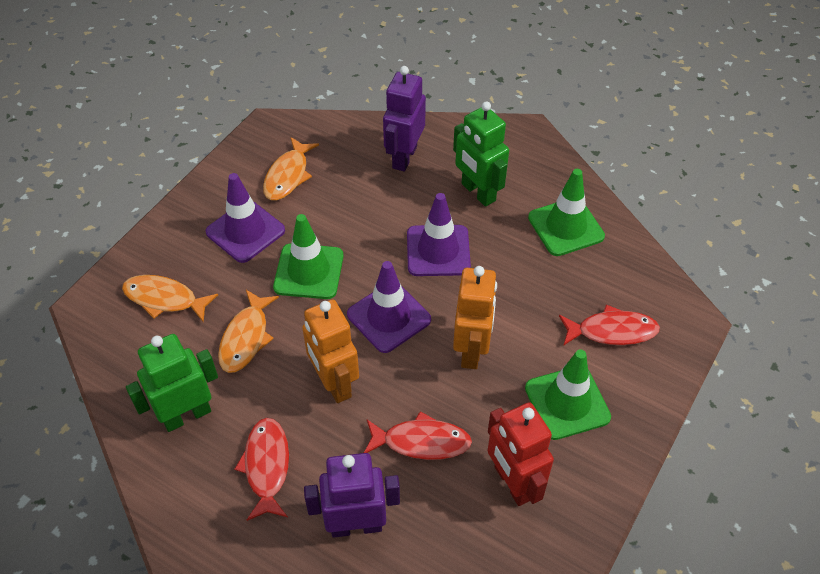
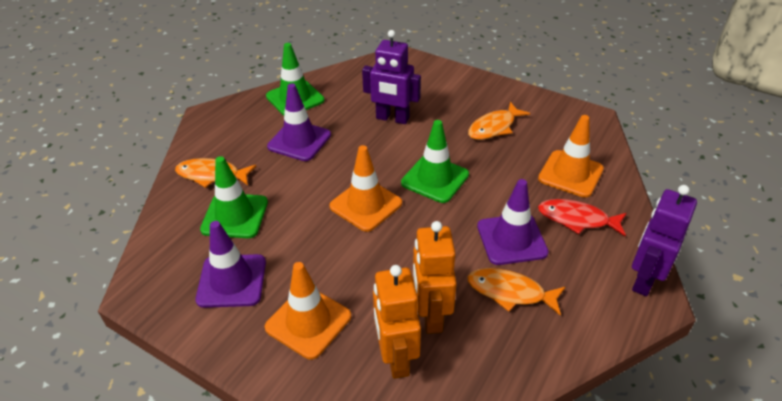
green robot: 2 -> 0
orange traffic cone: 0 -> 3
red fish: 3 -> 1
red robot: 1 -> 0

